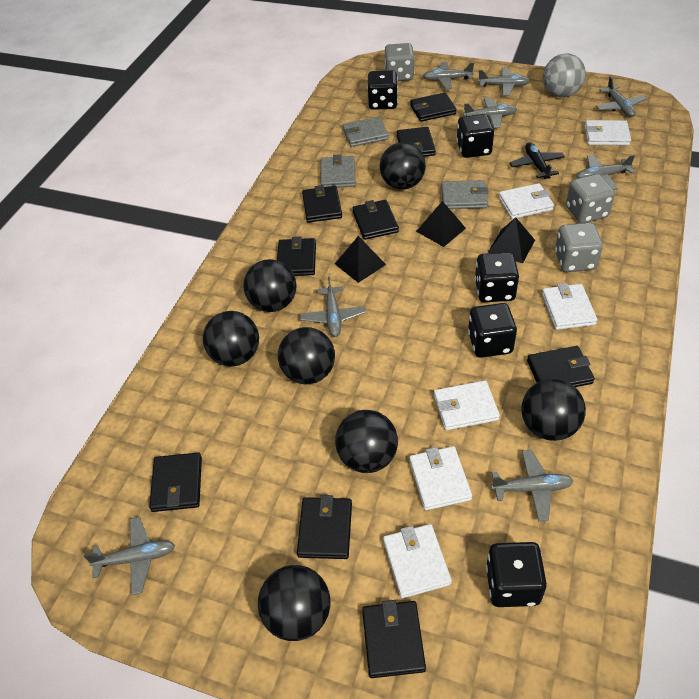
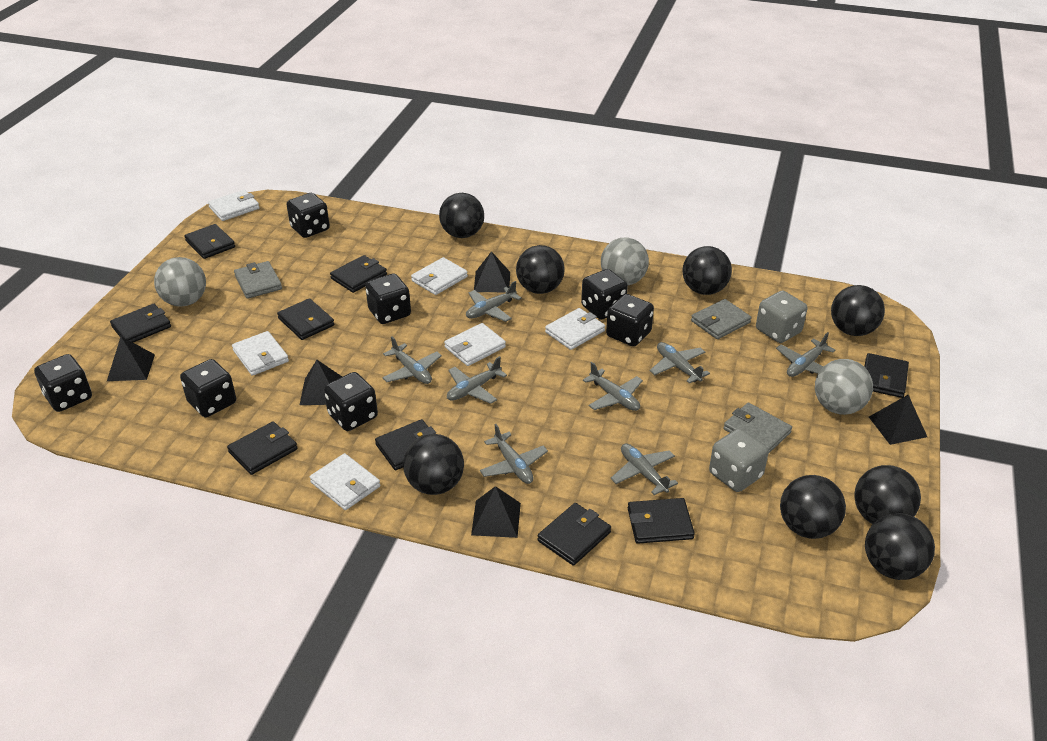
black ball: 7 -> 8
black dice: 5 -> 7
black plane: 1 -> 0
black pyramid: 3 -> 5
grey ball: 1 -> 3
grey dice: 3 -> 2

